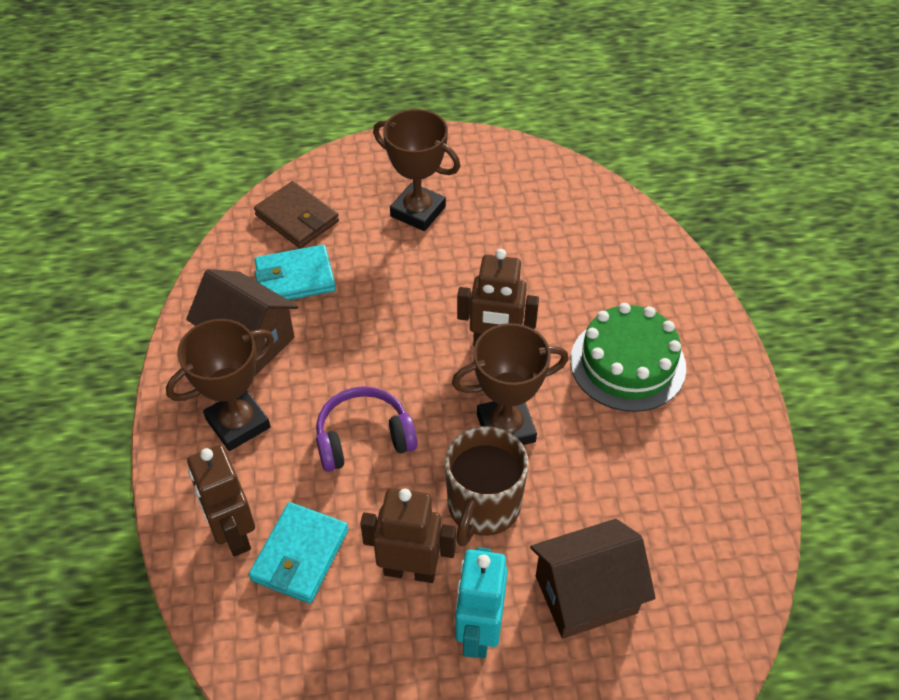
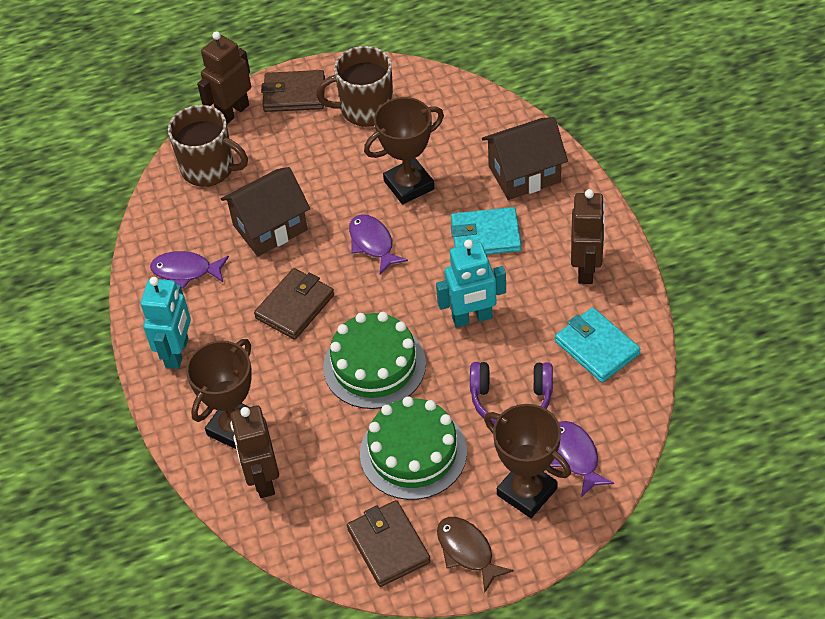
brown fish: 0 -> 1
brown mug: 1 -> 2
brown wallet: 1 -> 3
green cake: 1 -> 2
purple fish: 0 -> 3
turquoise robot: 1 -> 2

